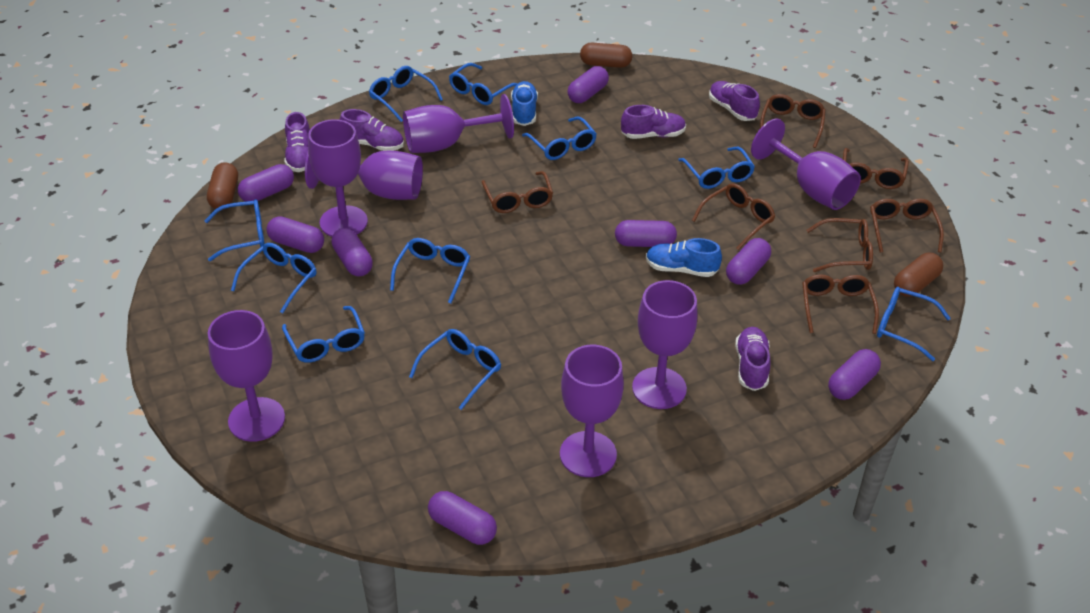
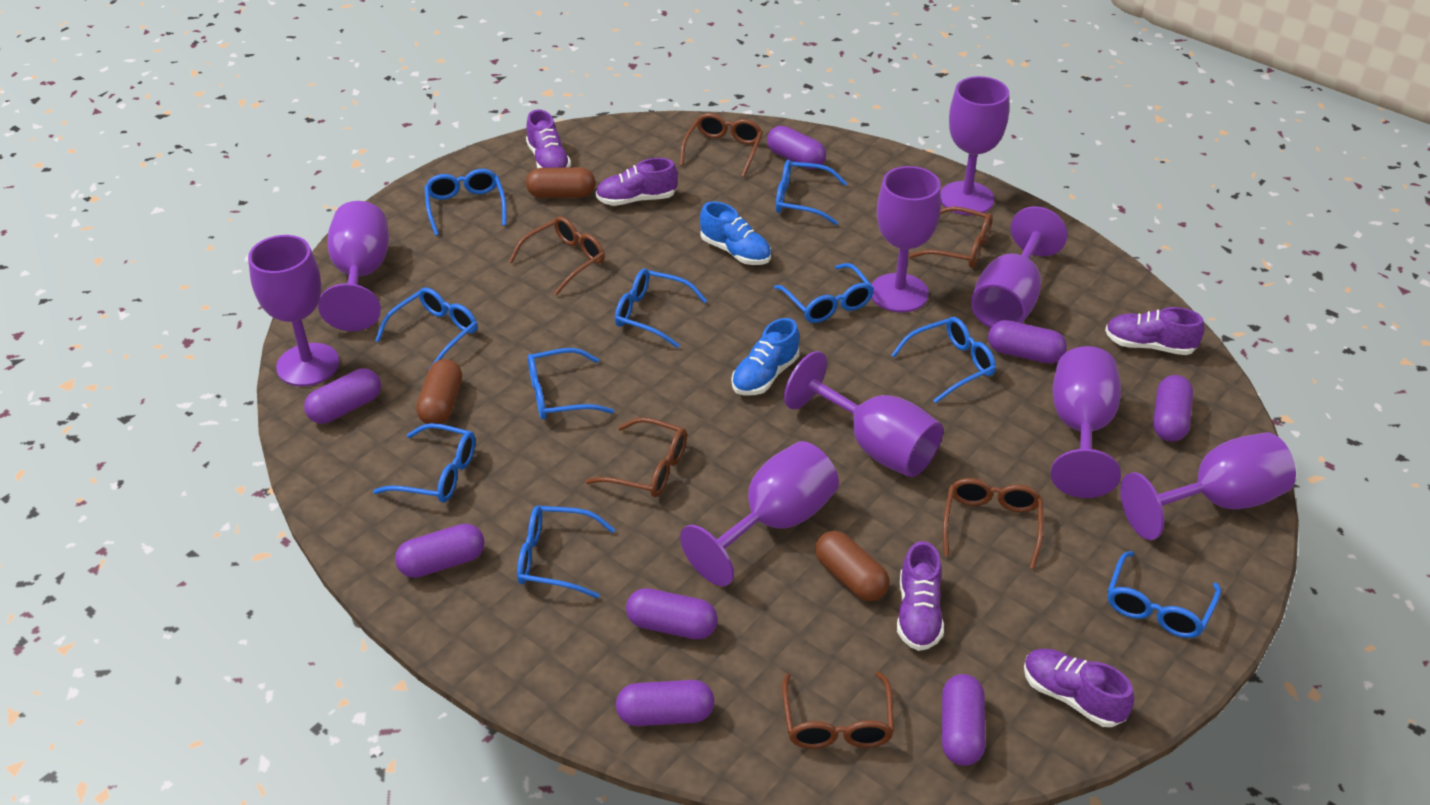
brown glasses: 7 -> 6
purple goblet: 7 -> 9

